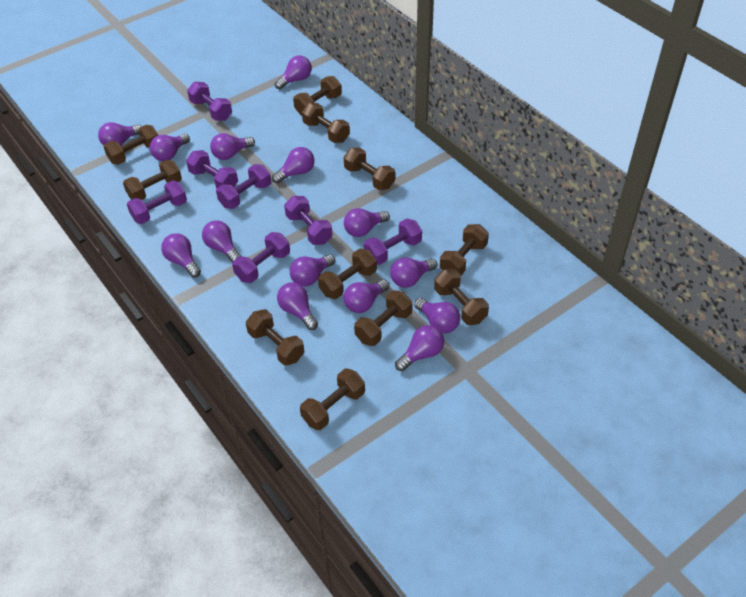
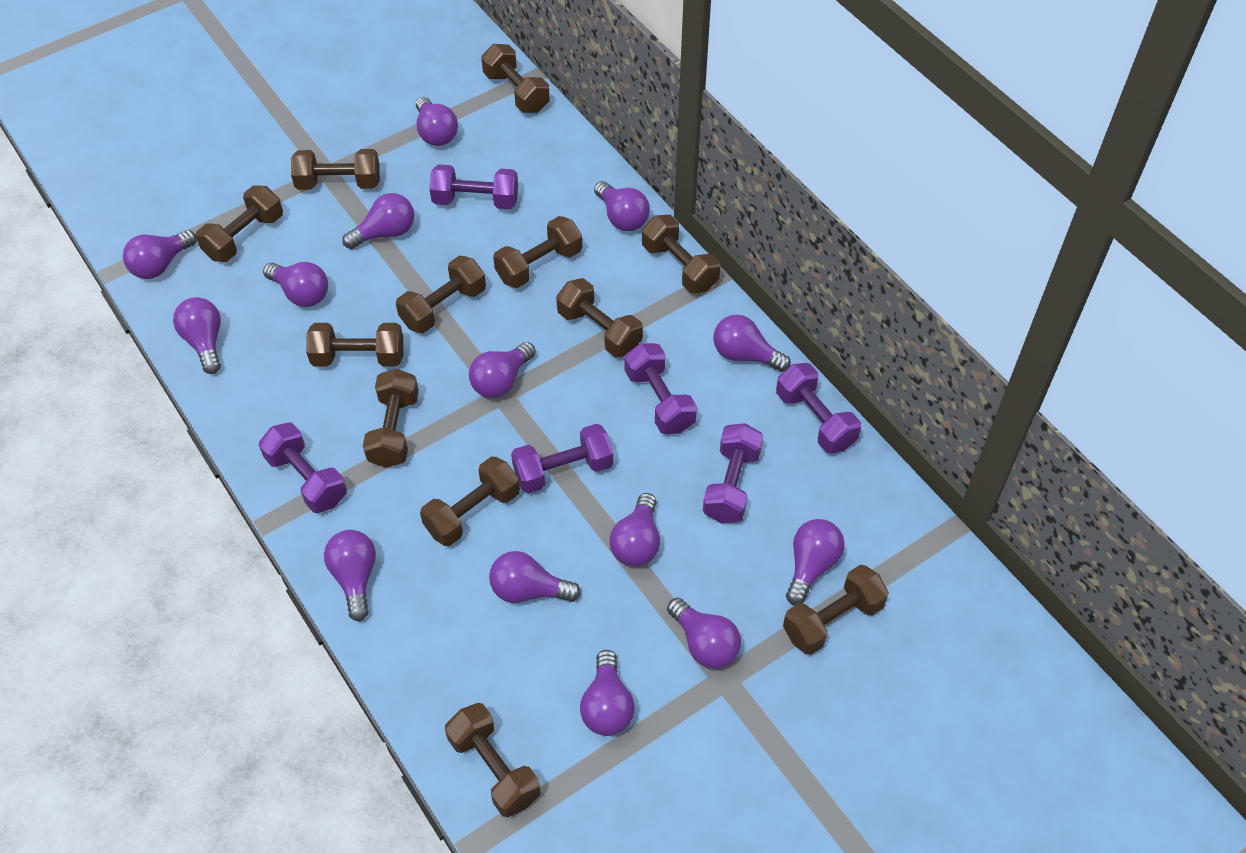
brown dumbbell: 11 -> 12
purple dumbbell: 7 -> 6

